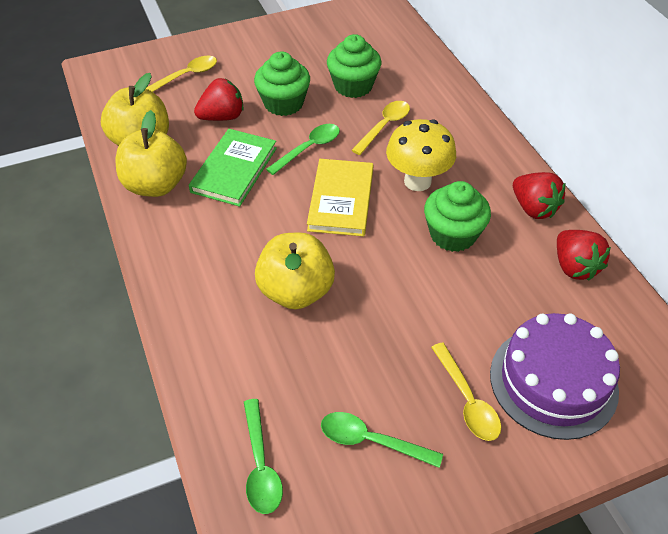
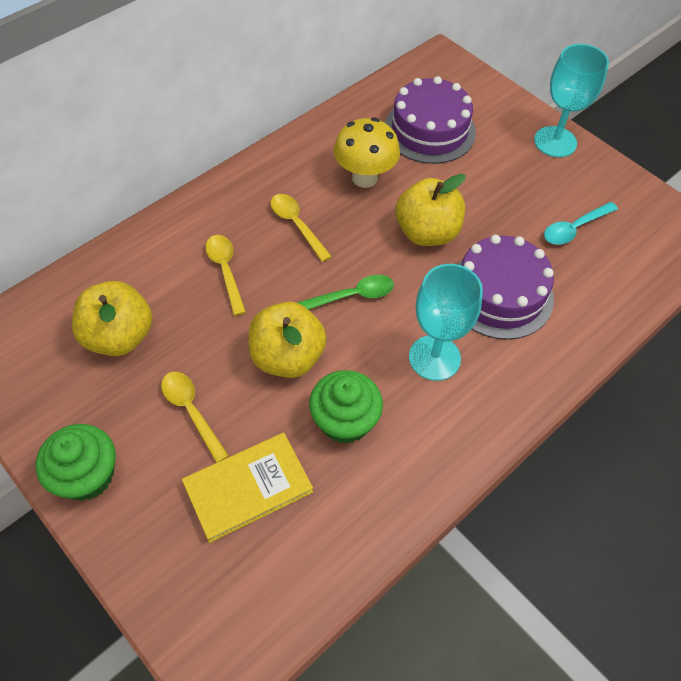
green book: 1 -> 0
green cupcake: 3 -> 2
green spoon: 3 -> 1
purple cake: 1 -> 2
red strawberry: 3 -> 0
turquoise goblet: 0 -> 2
turquoise spoon: 0 -> 1

